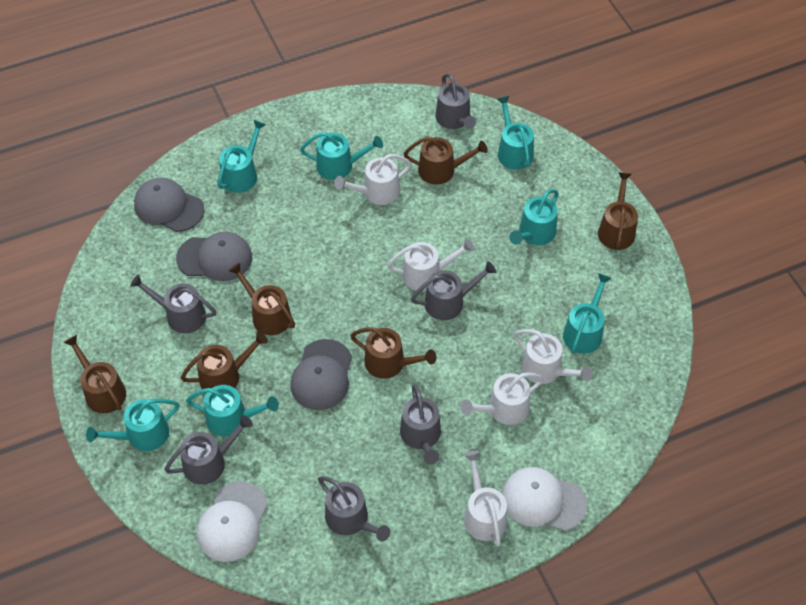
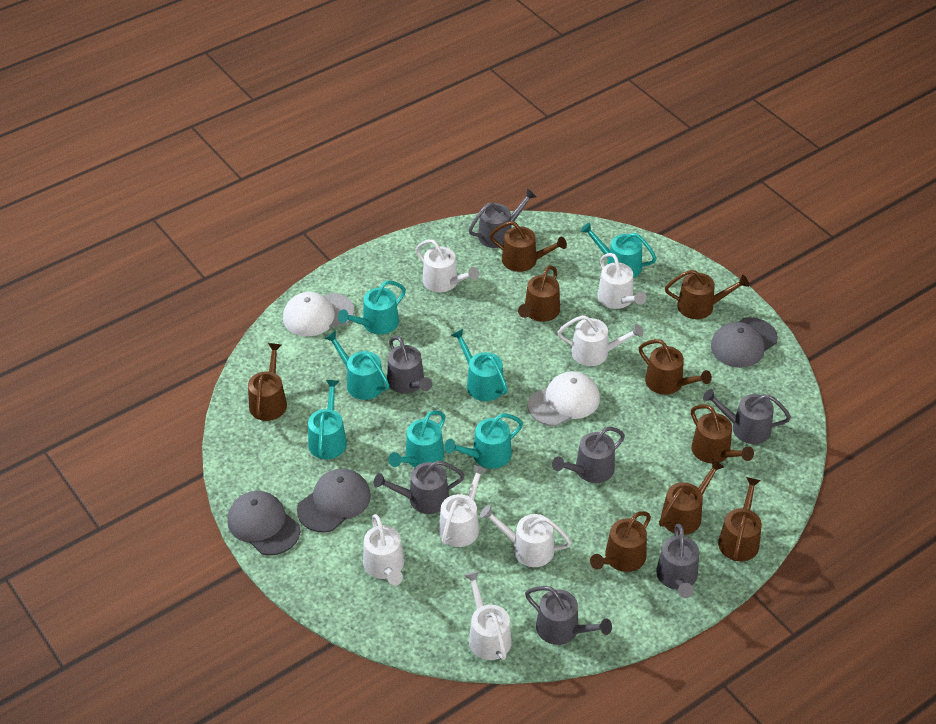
brown watering can: 6 -> 9
grey watering can: 6 -> 7
white watering can: 5 -> 7

